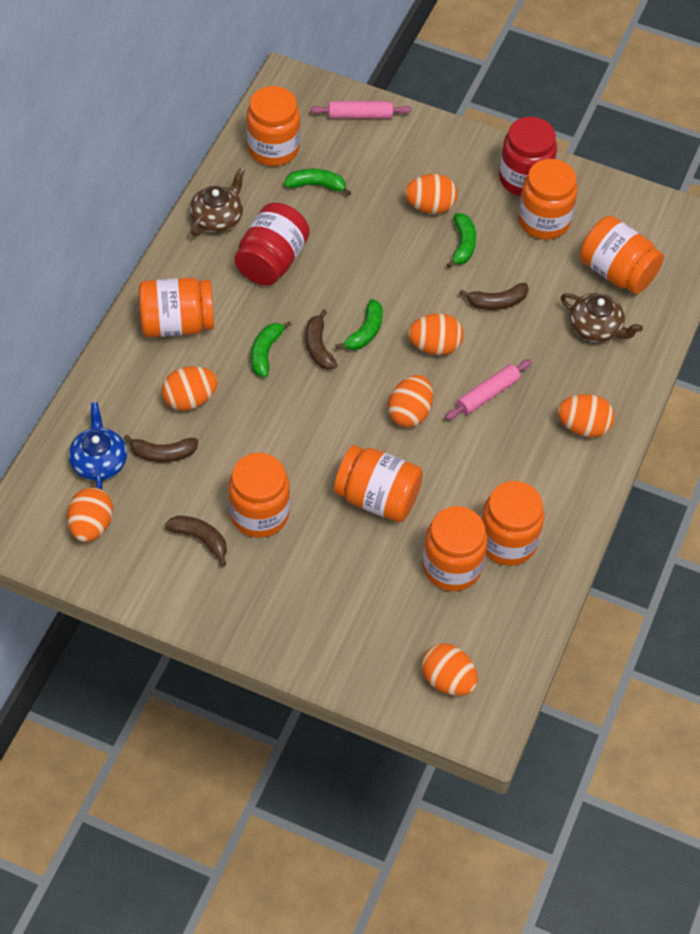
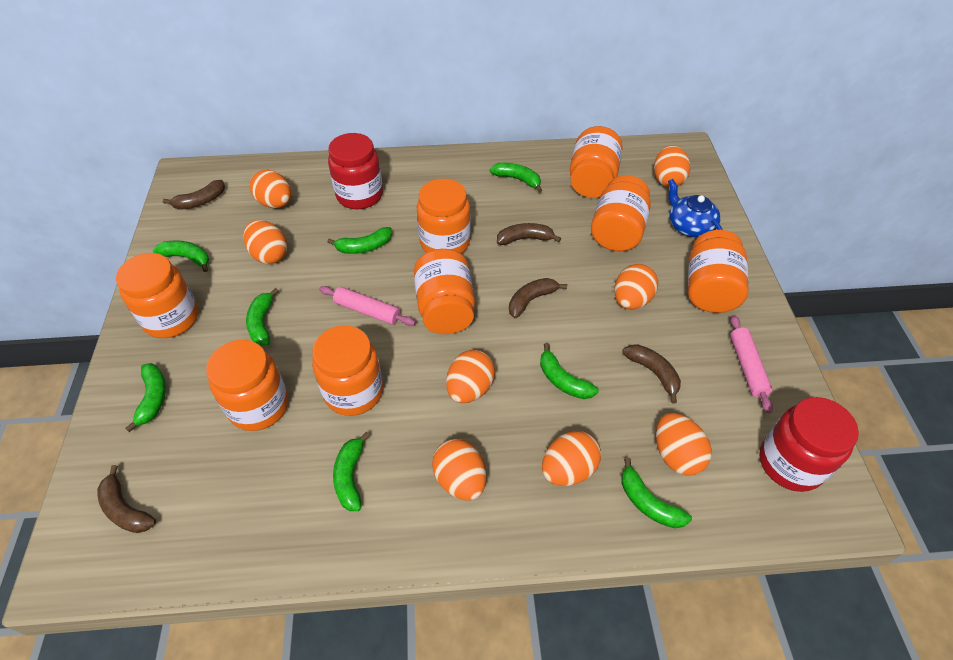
brown banana: 4 -> 5
brown teapot: 2 -> 0
green banana: 4 -> 8
orange egg: 7 -> 8

